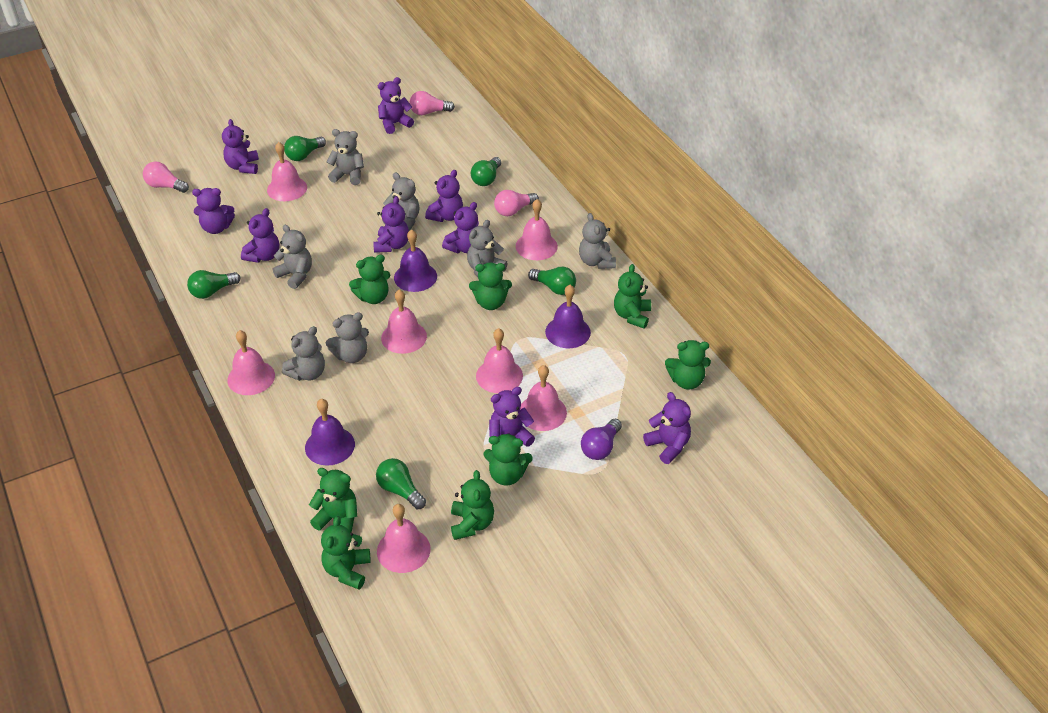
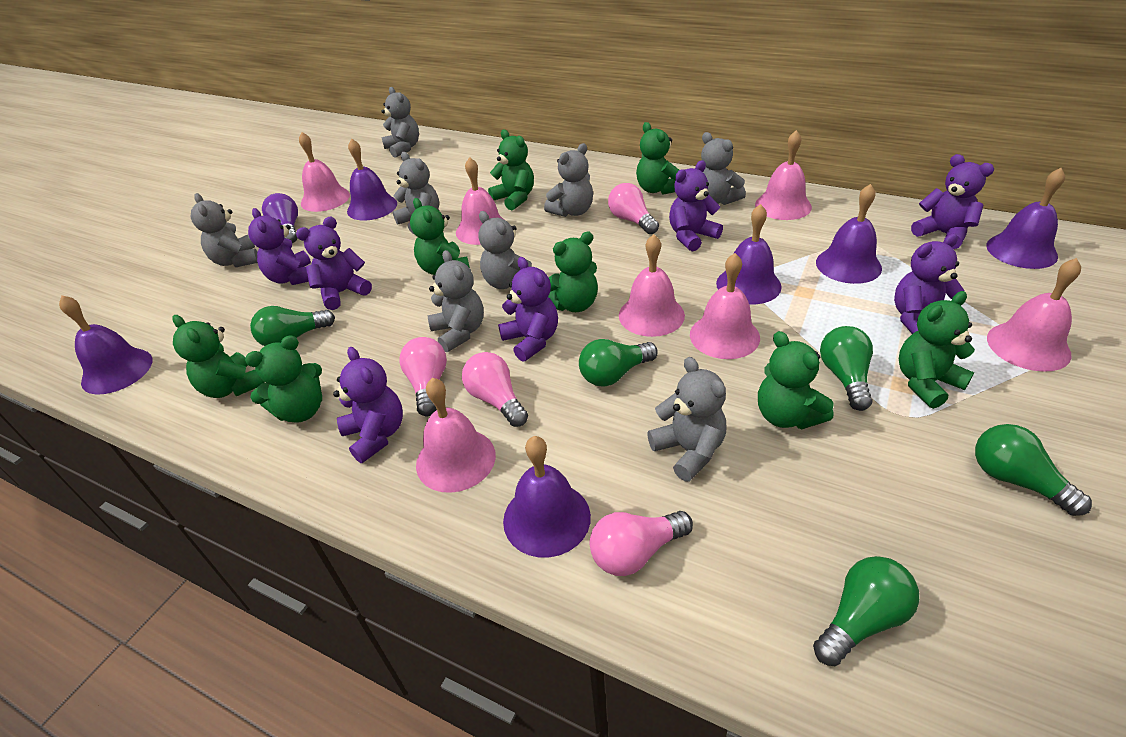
grey teddy bear: 7 -> 8
pink light bulb: 3 -> 4
purple bell: 3 -> 6
purple teddy bear: 9 -> 7

